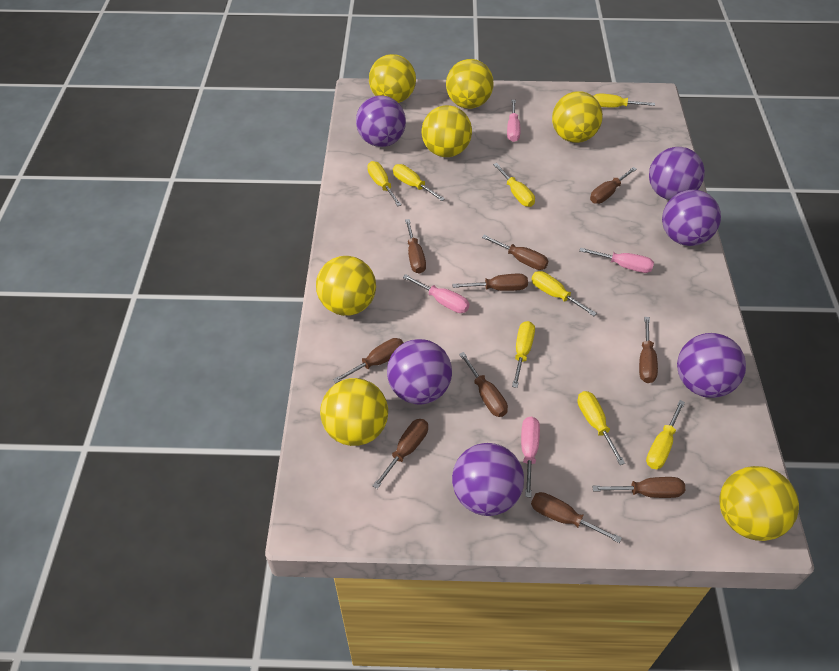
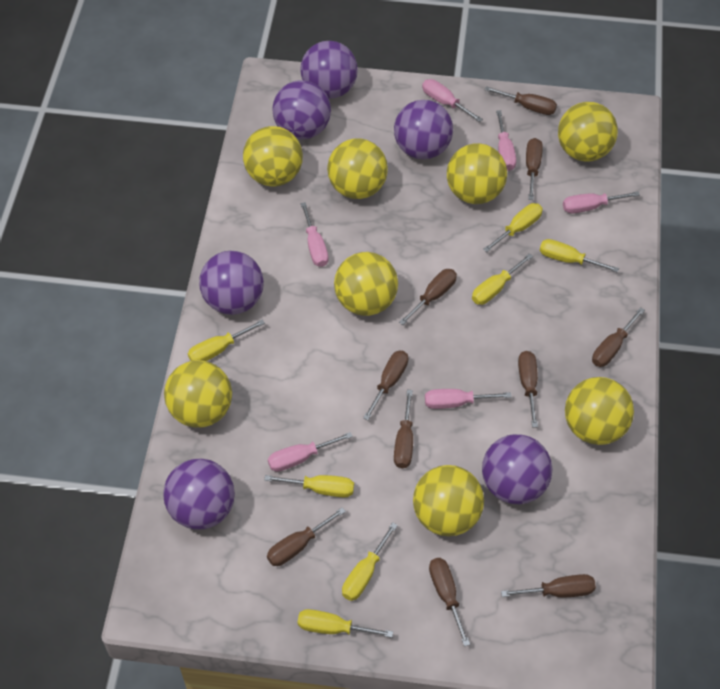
pink screwdriver: 4 -> 6
yellow ball: 7 -> 8
yellow screwdriver: 8 -> 7

